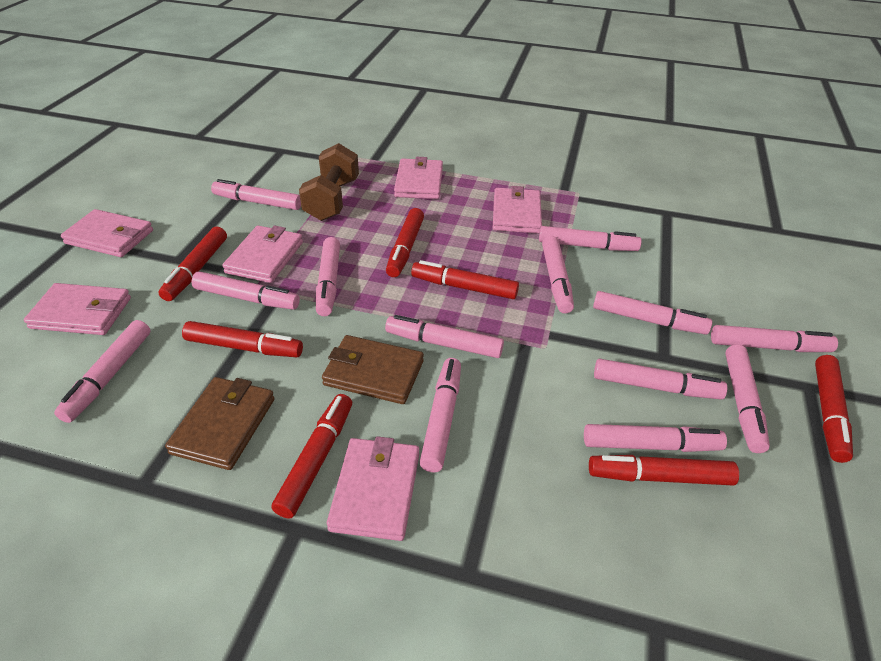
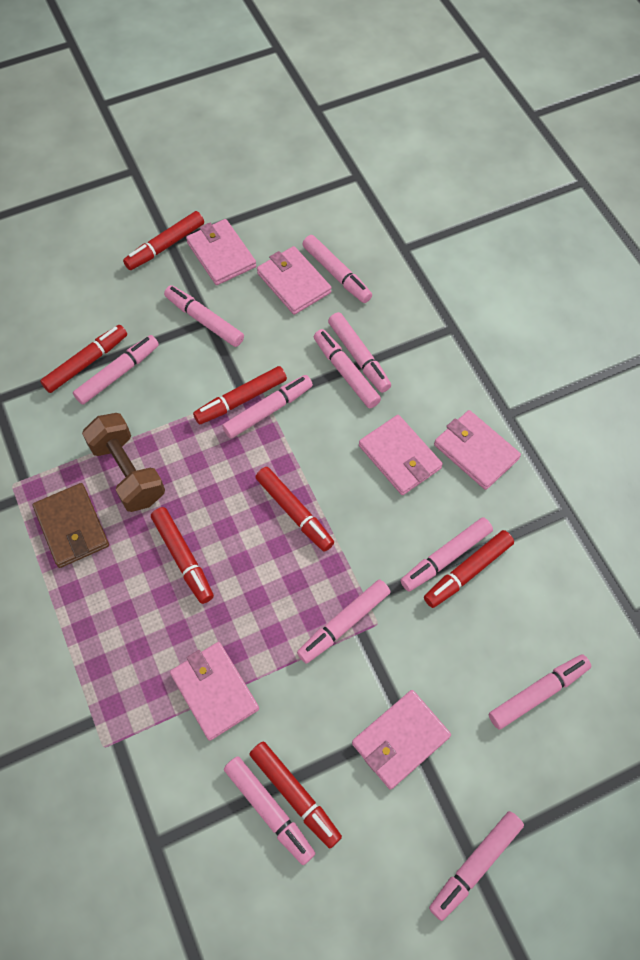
brown wallet: 2 -> 1
pink marker: 13 -> 11

